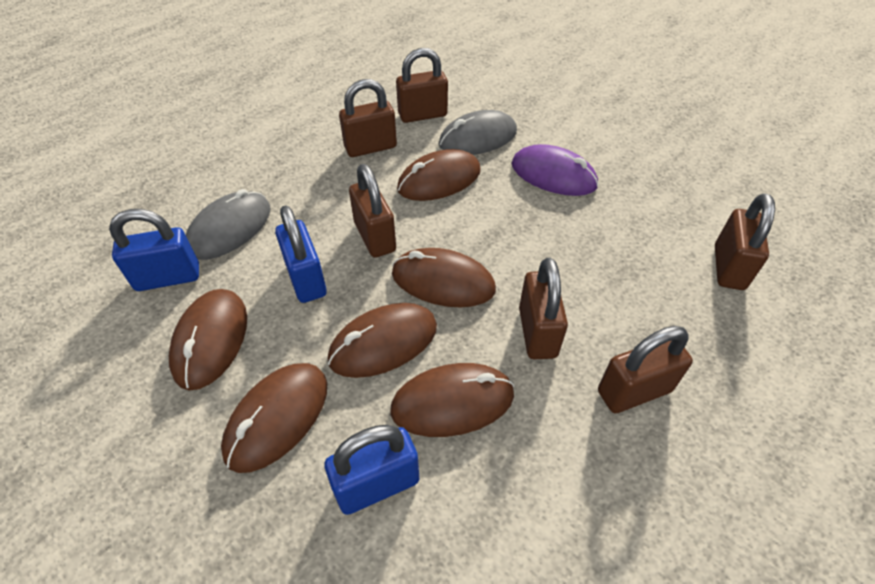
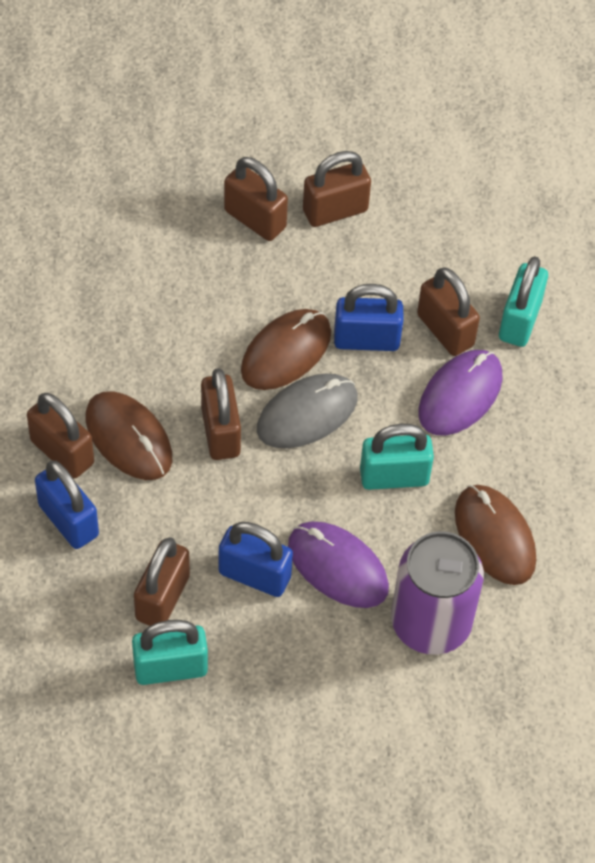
brown mouse: 6 -> 3
grey mouse: 2 -> 1
purple can: 0 -> 1
purple mouse: 1 -> 2
turquoise padlock: 0 -> 3

